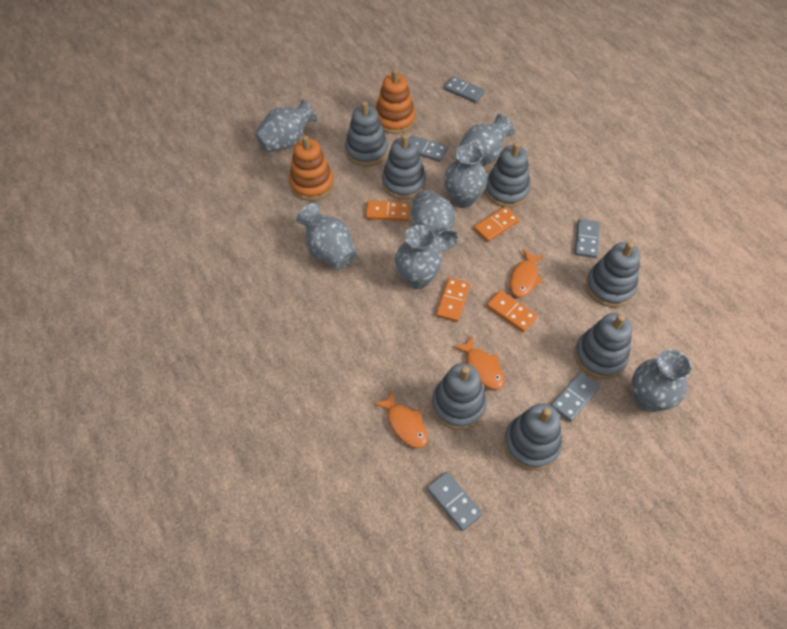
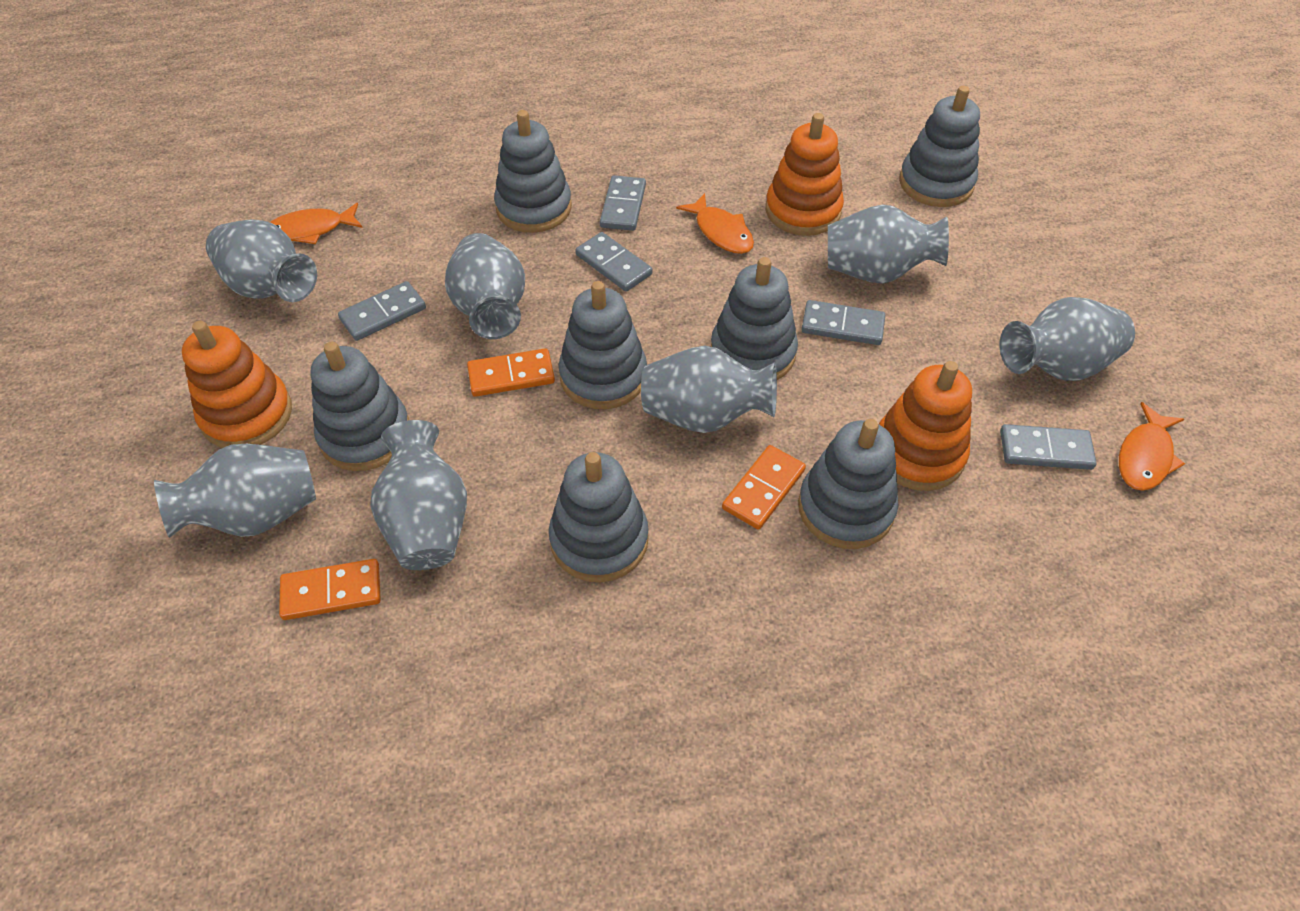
orange domino: 4 -> 3
orange stacking toy: 2 -> 3

